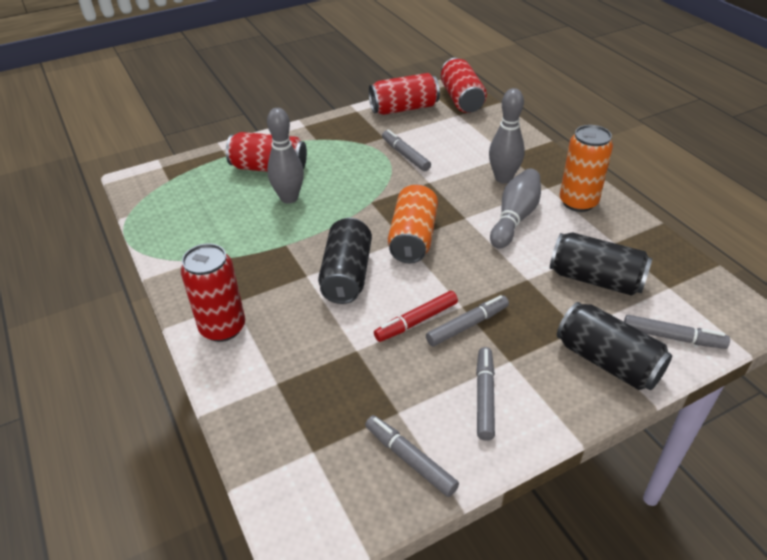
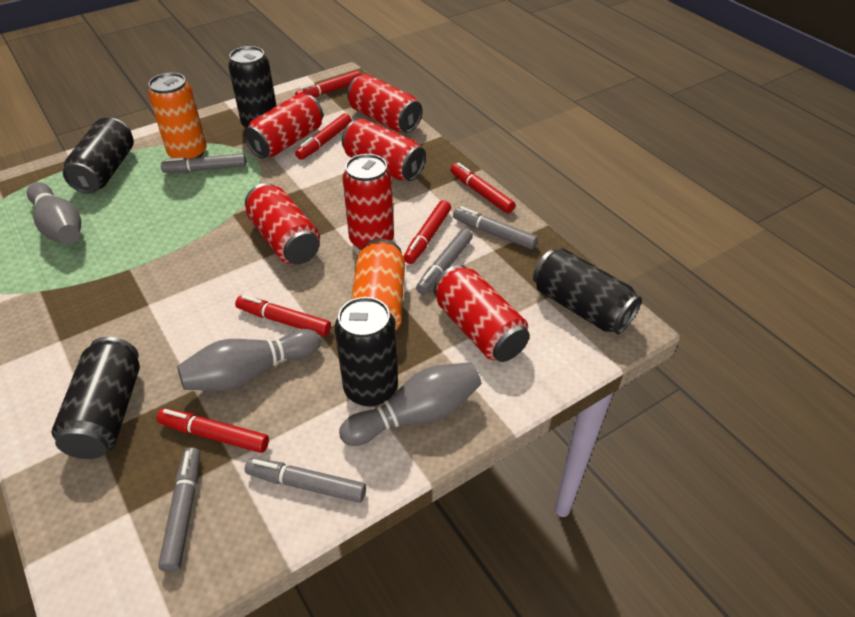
black can: 3 -> 5
red can: 4 -> 6
red marker: 1 -> 6

